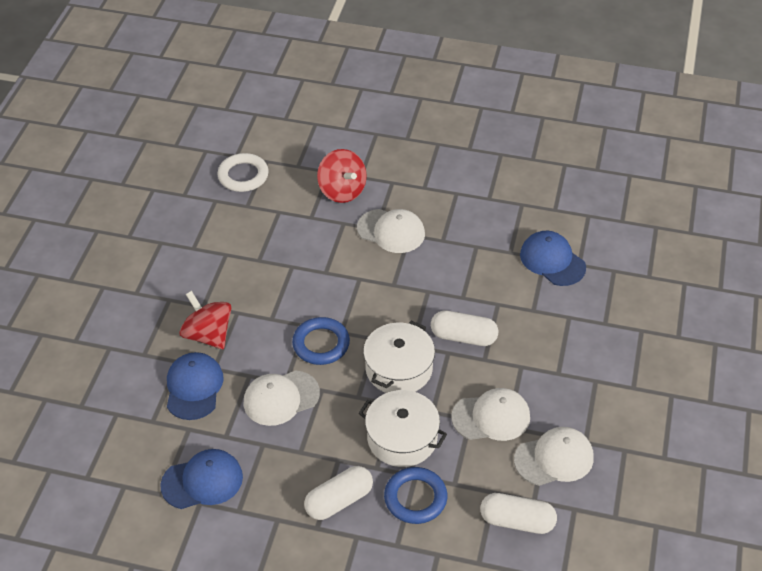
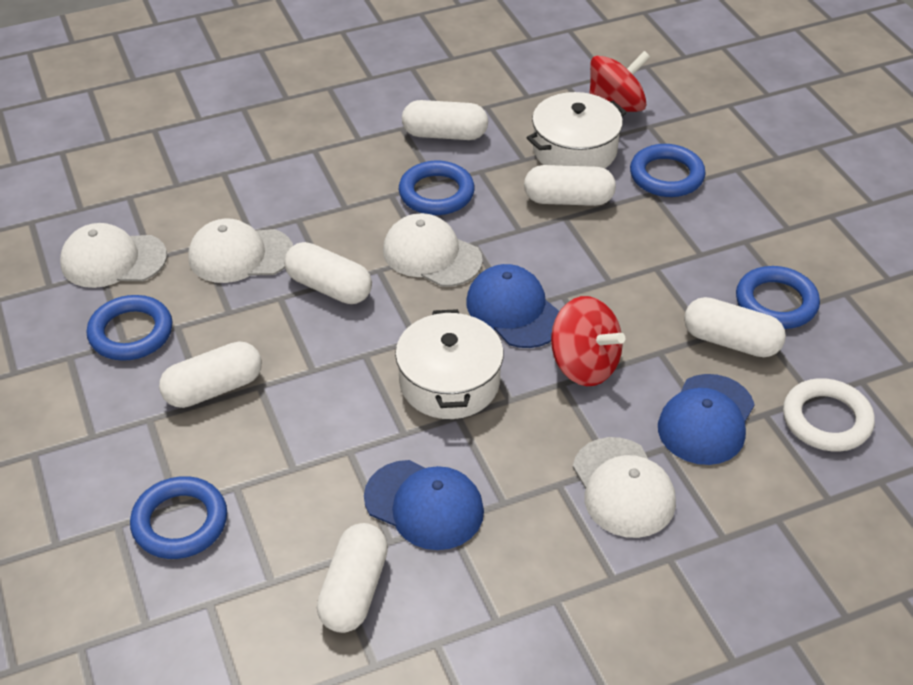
blue ring: 2 -> 5
white capsule: 3 -> 6

